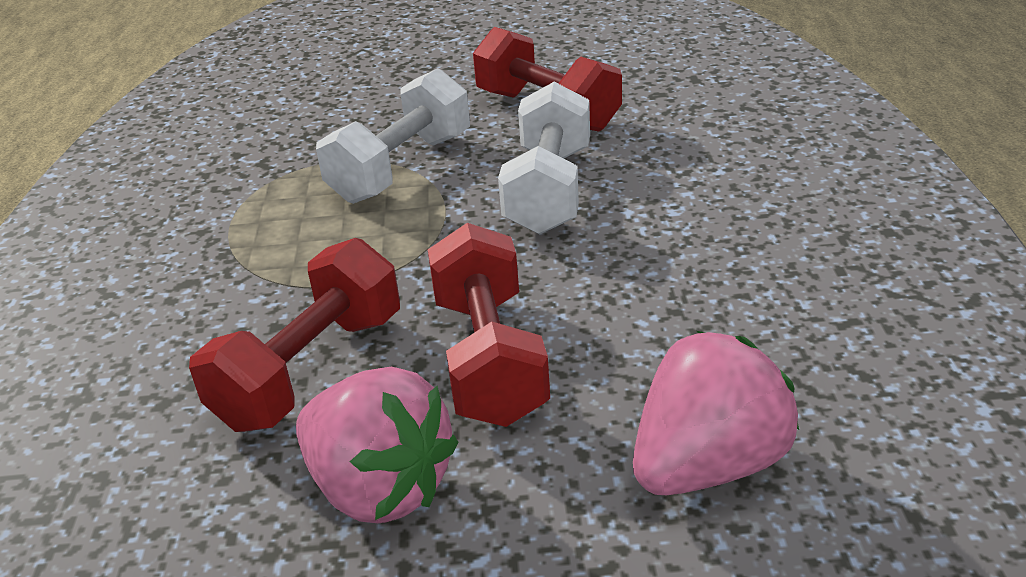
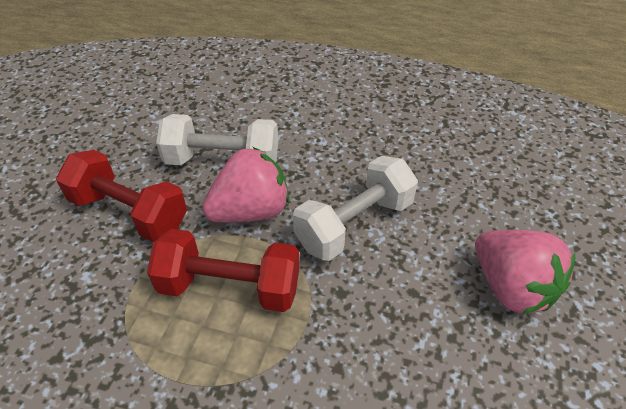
red dumbbell: 3 -> 2

